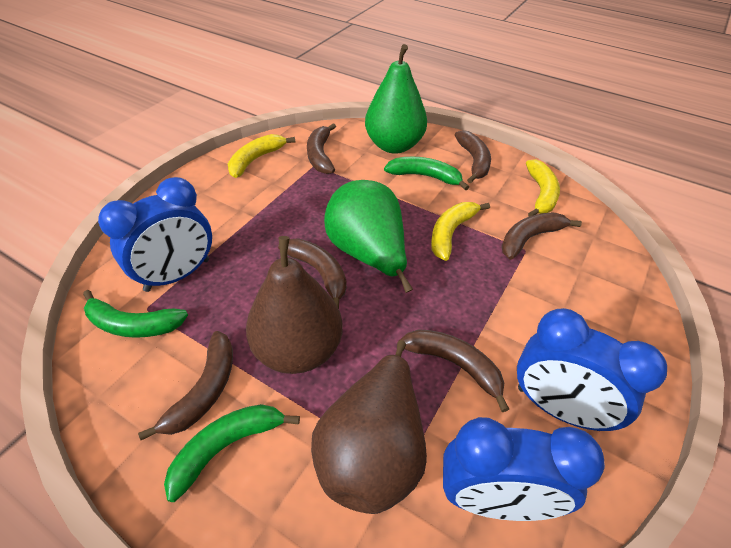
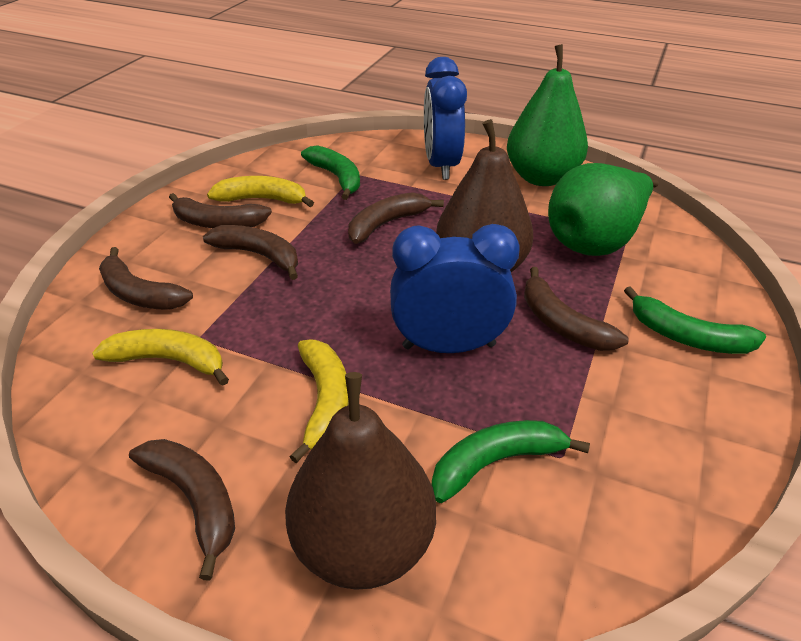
blue clock: 3 -> 2

